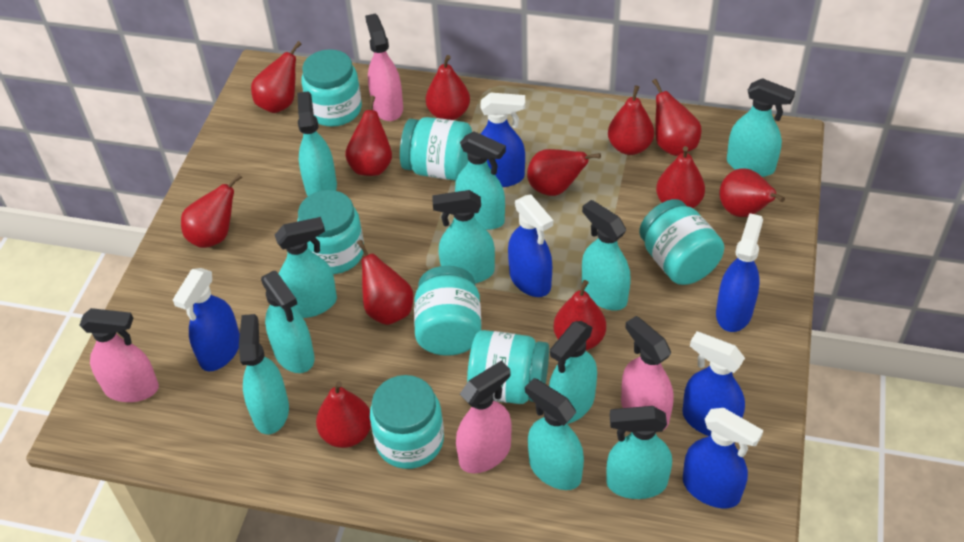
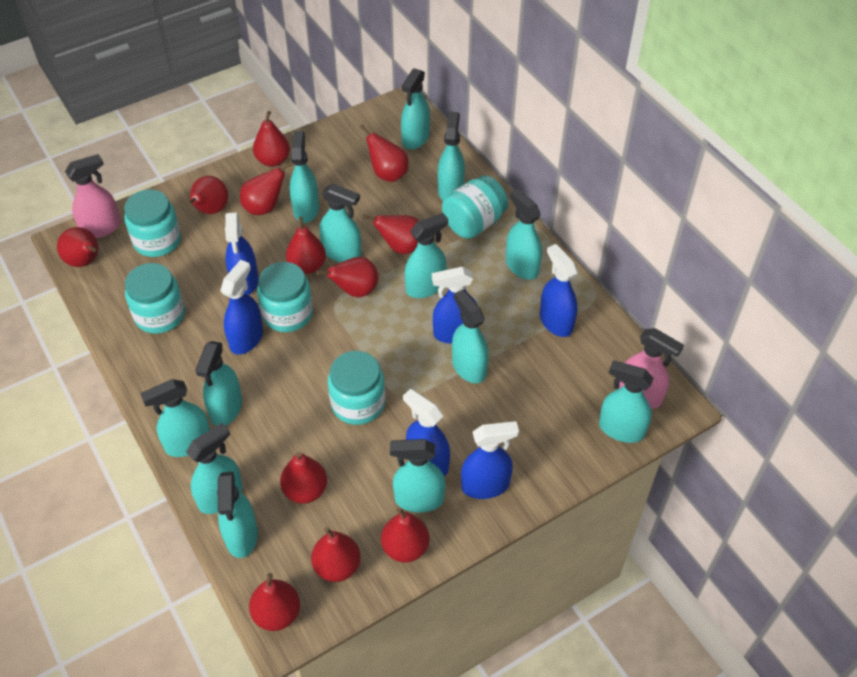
pink spray bottle: 4 -> 2
turquoise jar: 7 -> 5
turquoise spray bottle: 11 -> 13

